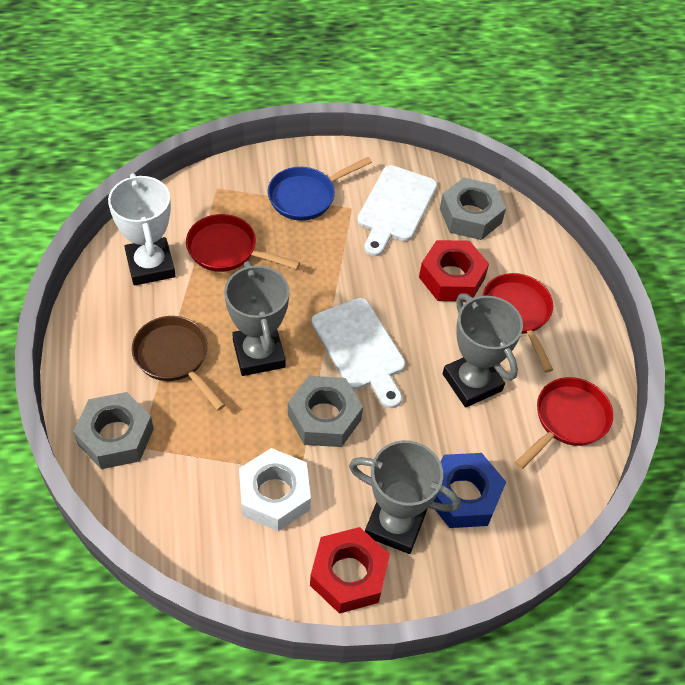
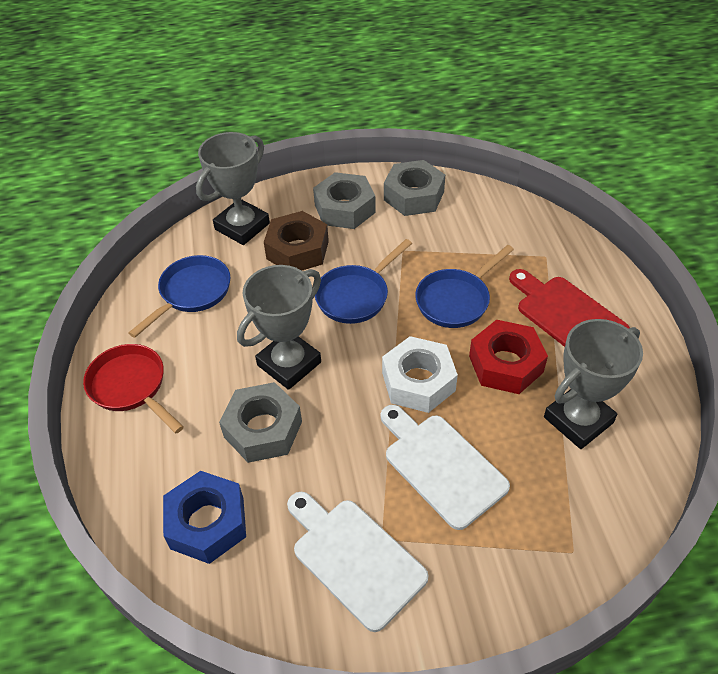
blue pan: 1 -> 3
brown nut: 0 -> 1
brown pan: 1 -> 0
red cutting board: 0 -> 1
red nut: 2 -> 1
red pan: 3 -> 1
white trophy: 1 -> 0

